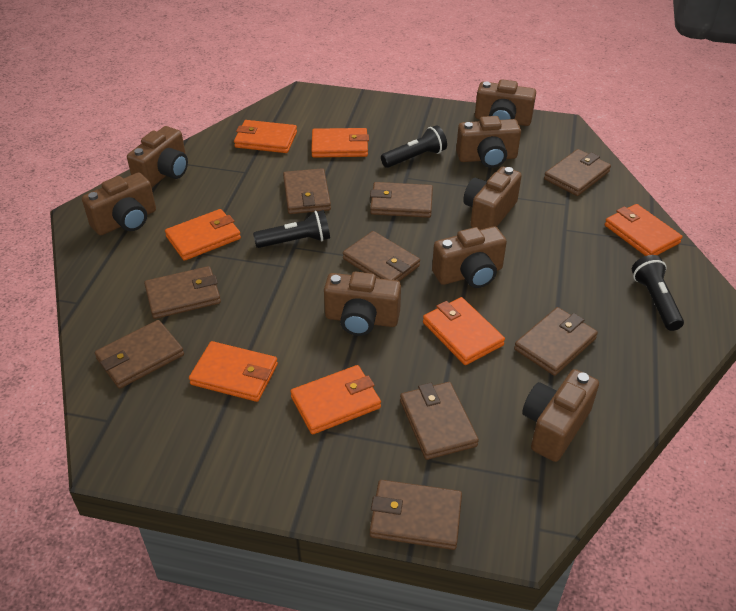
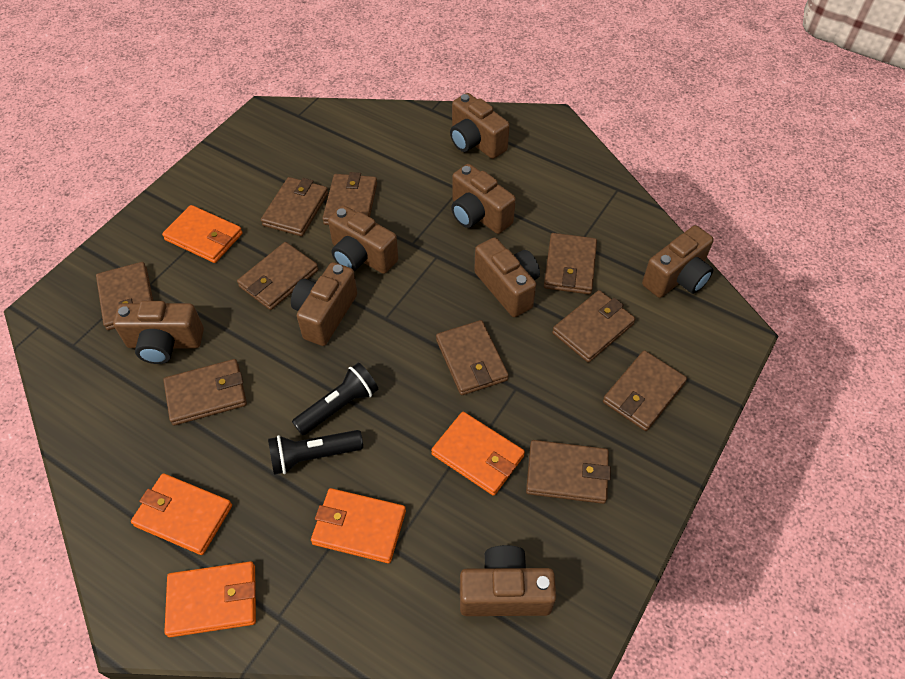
black flashlight: 3 -> 2
brown wallet: 9 -> 10
orange wallet: 7 -> 5

